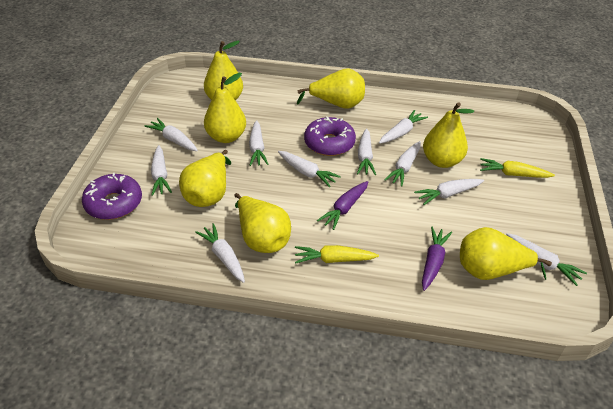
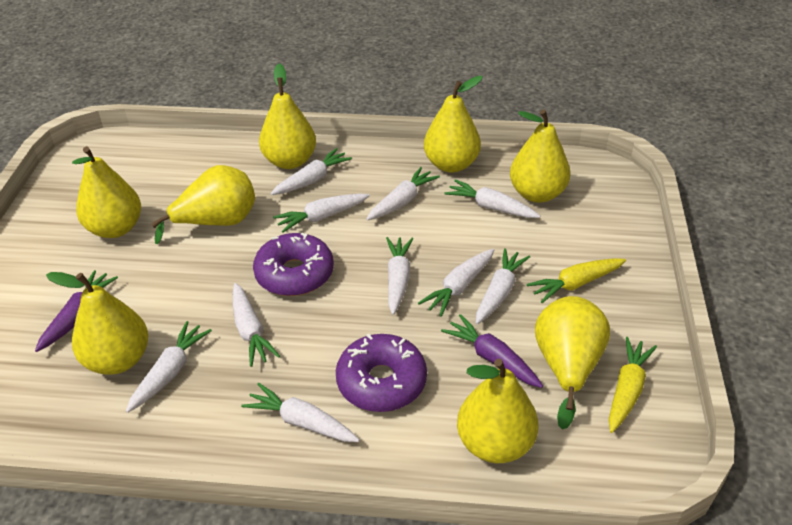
yellow pear: 7 -> 8

